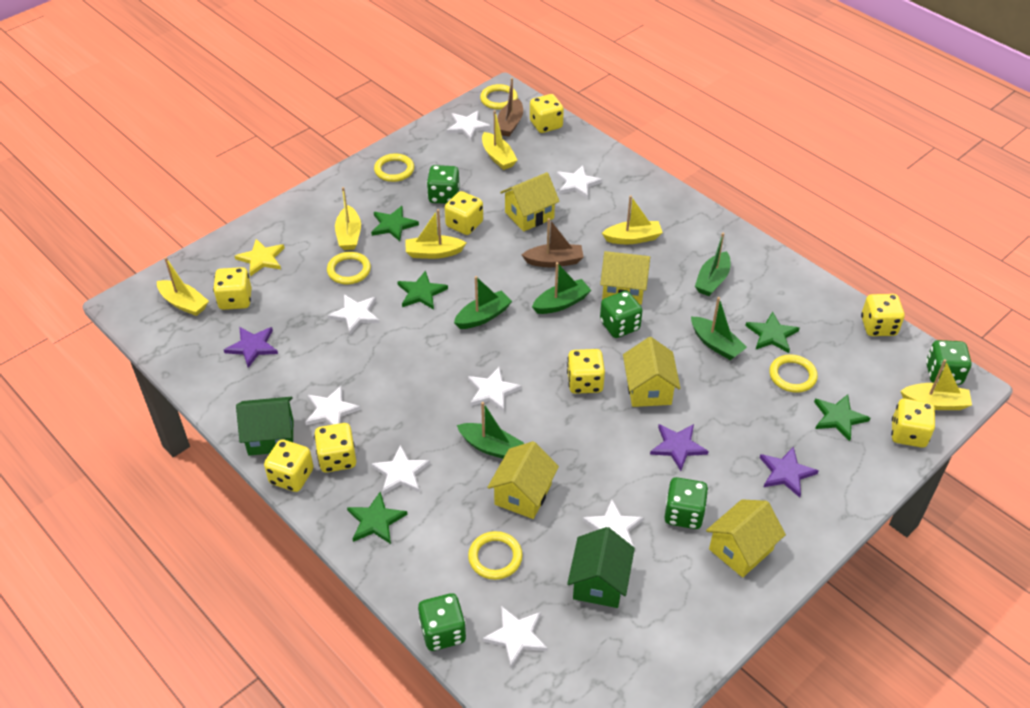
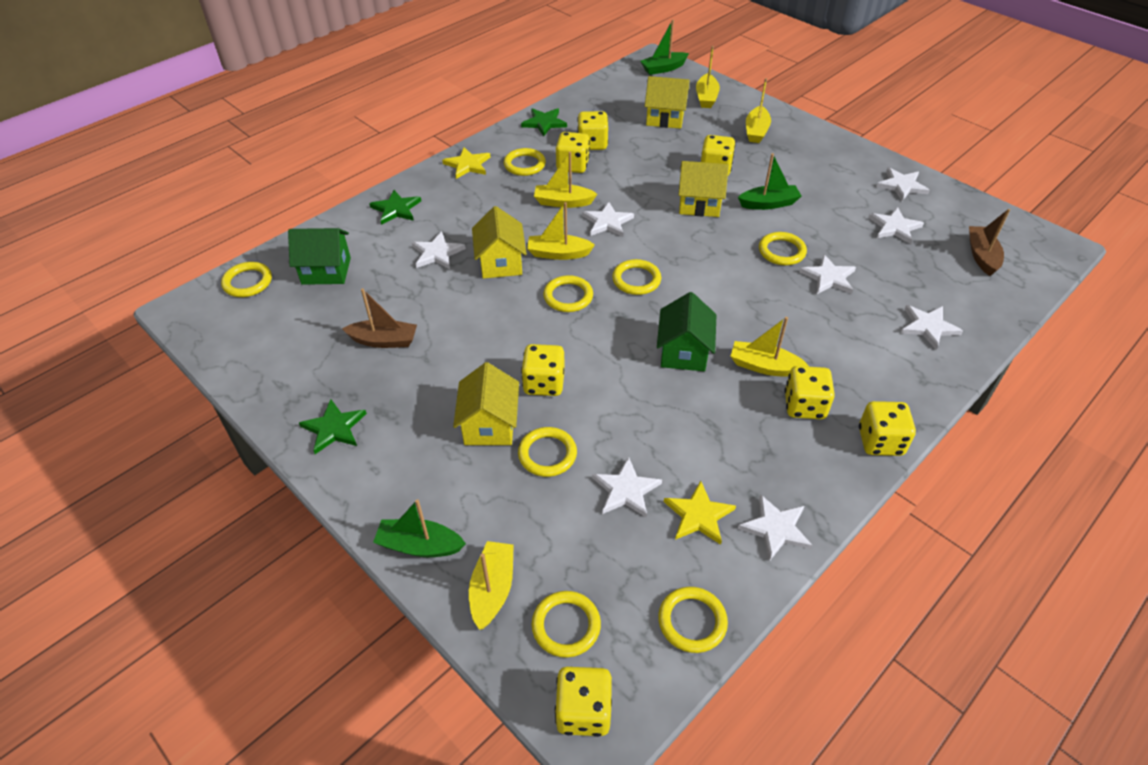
green boat: 5 -> 3
green dice: 5 -> 0
green star: 5 -> 3
purple star: 3 -> 0
yellow dice: 8 -> 7
yellow house: 5 -> 4
yellow ring: 5 -> 8
yellow star: 1 -> 2

